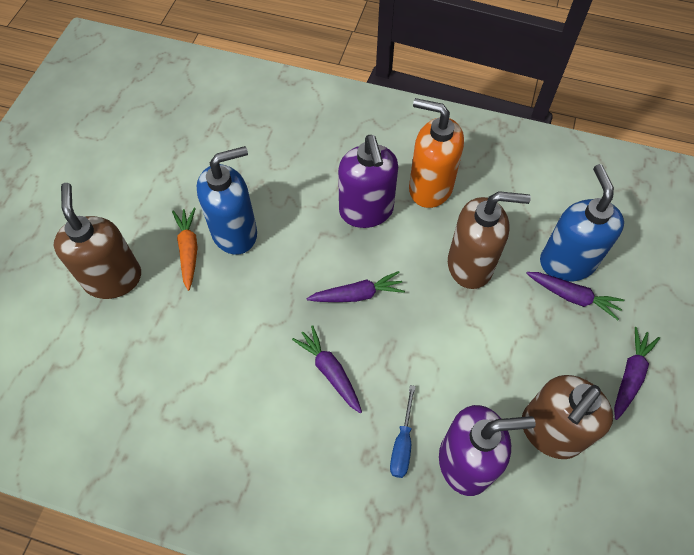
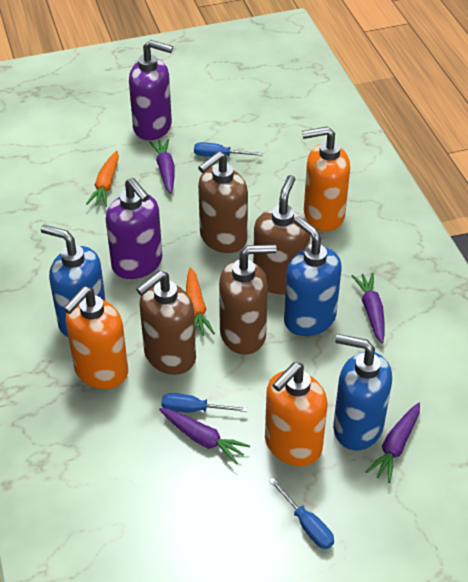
blue screwdriver: 1 -> 3
blue soap dispenser: 2 -> 3
brown soap dispenser: 3 -> 4
orange carrot: 1 -> 2
orange soap dispenser: 1 -> 3

